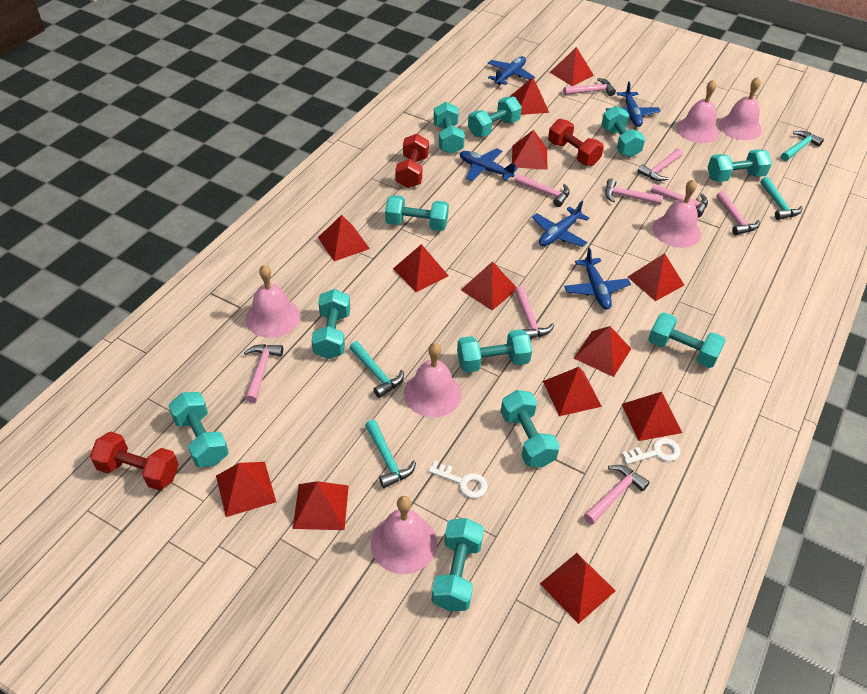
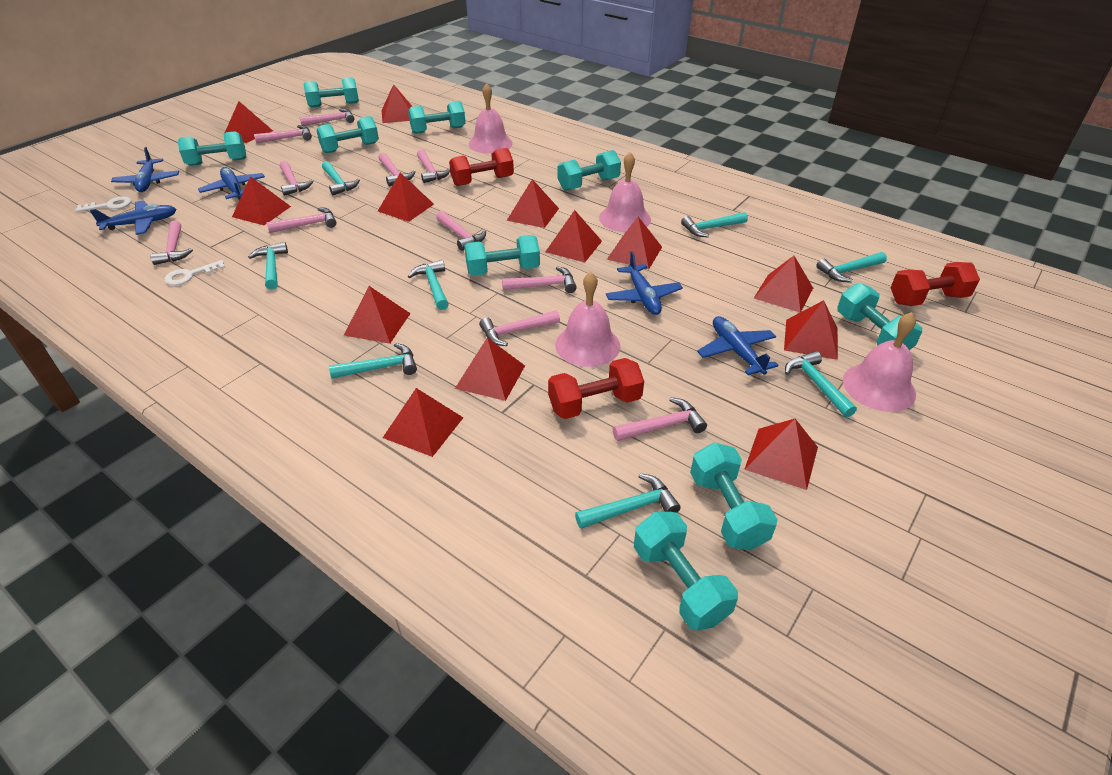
pink bell: 6 -> 4
pink hammer: 9 -> 11
turquoise dumbbell: 11 -> 9
turquoise hammer: 4 -> 8

